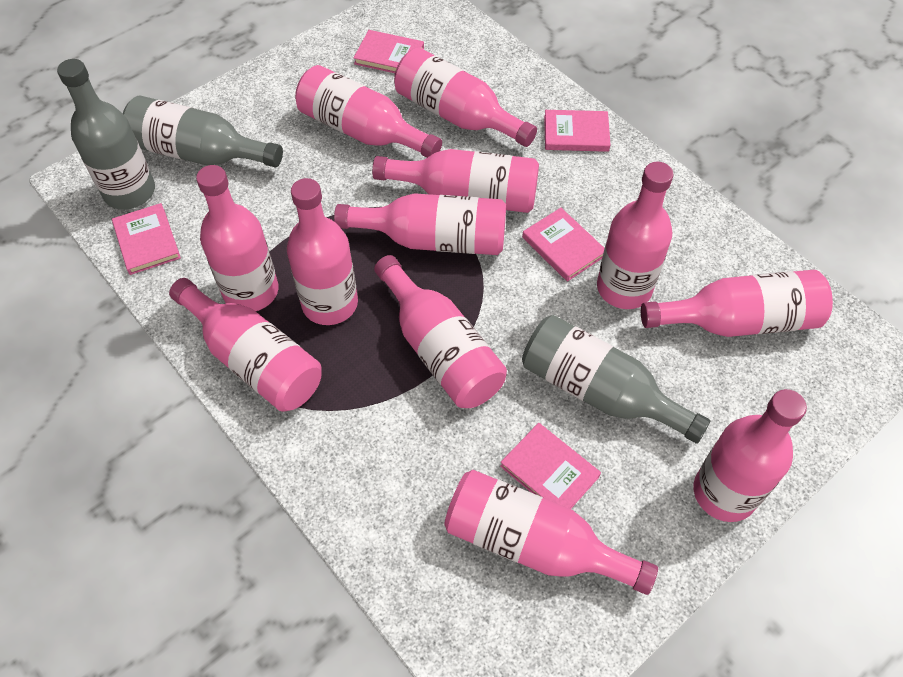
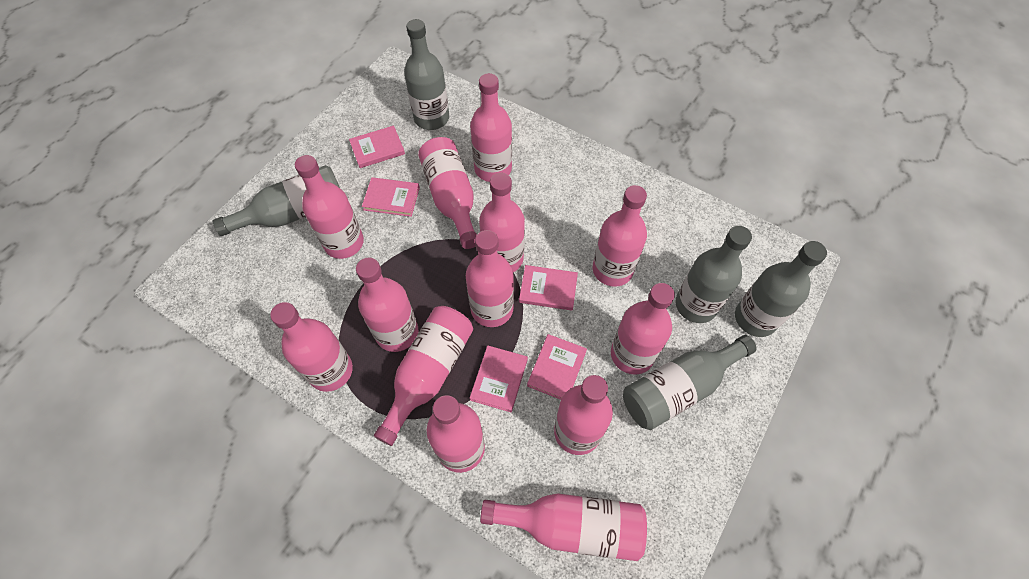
grey bottle: 3 -> 5
pink bottle: 12 -> 13

